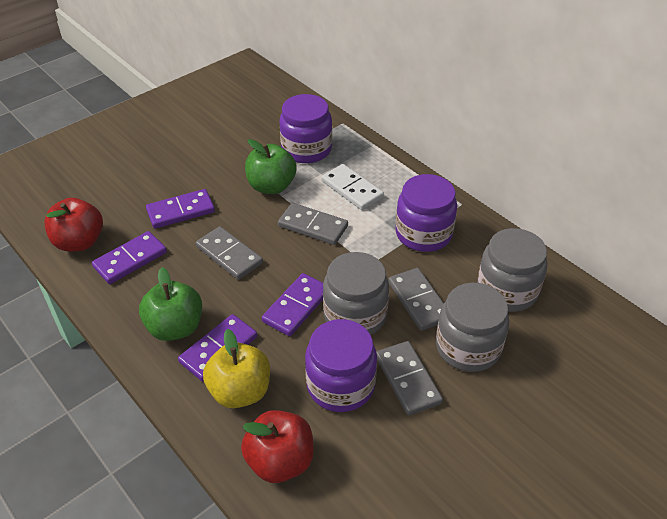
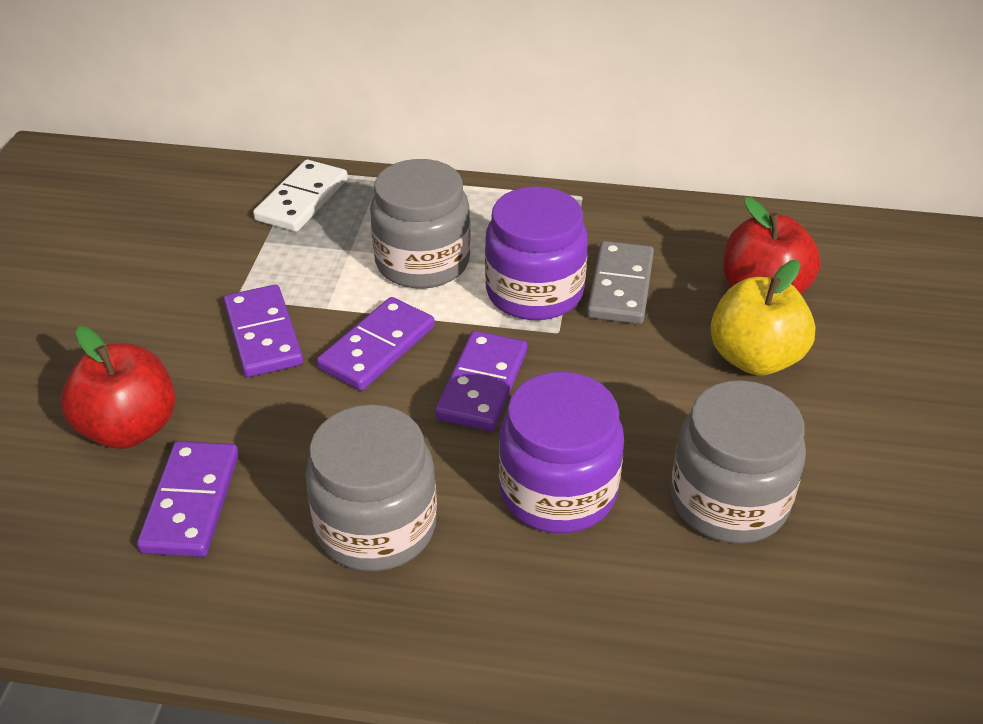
green apple: 2 -> 0
grey domino: 4 -> 1
purple jar: 3 -> 2

